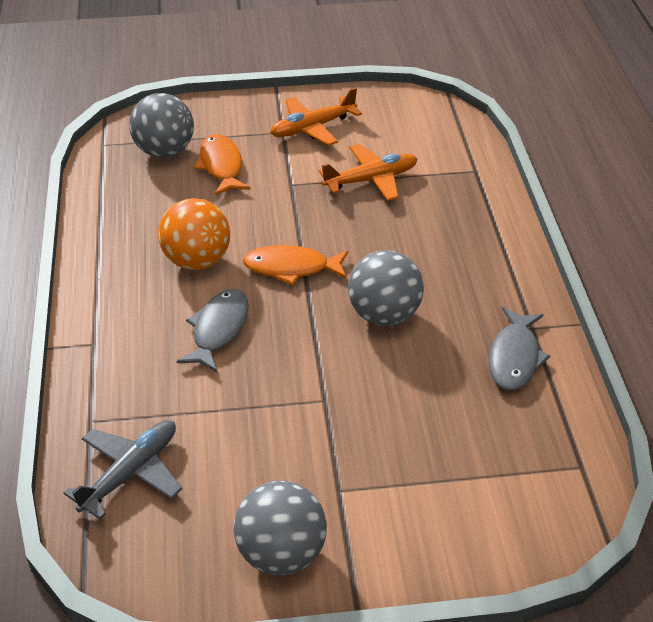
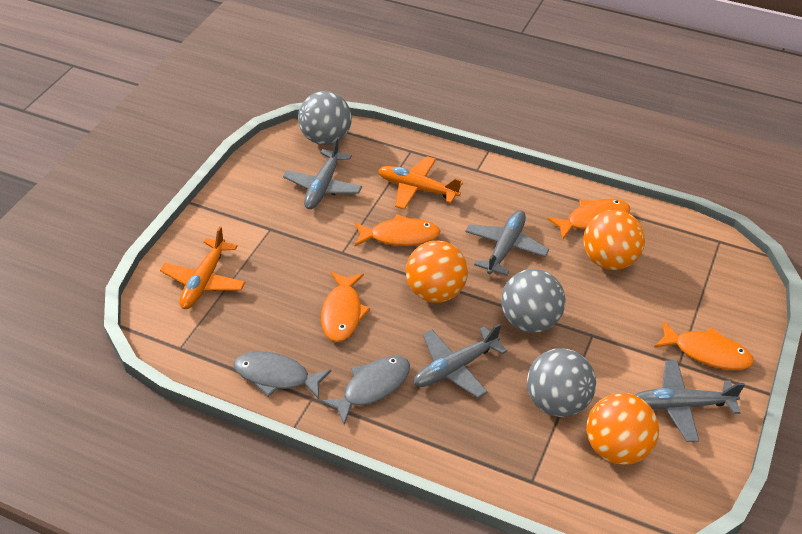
grey plane: 1 -> 4
orange ball: 1 -> 3
orange fish: 2 -> 4

